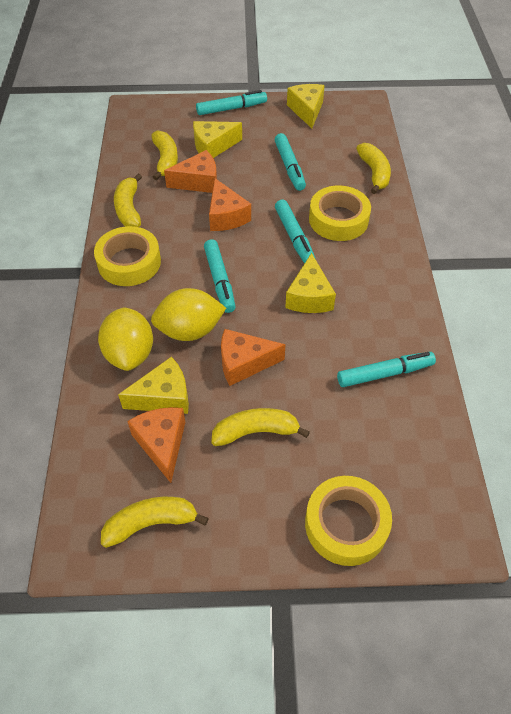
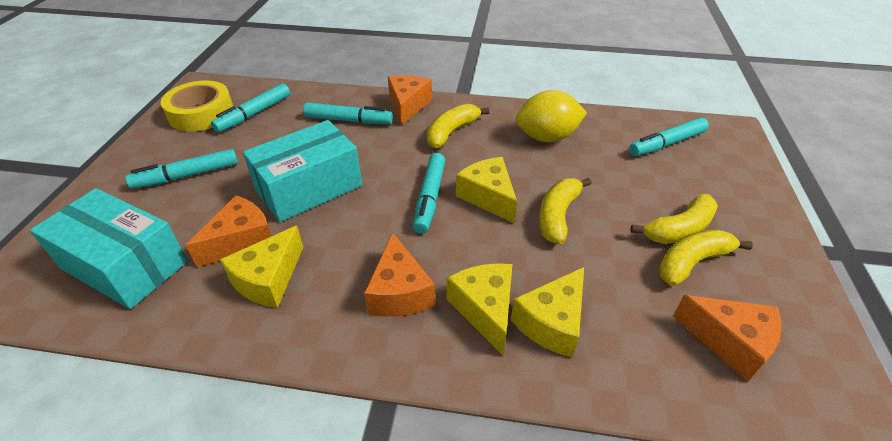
turquoise box: 0 -> 2
yellow banana: 5 -> 4
yellow lemon: 2 -> 1
yellow tape: 3 -> 1

